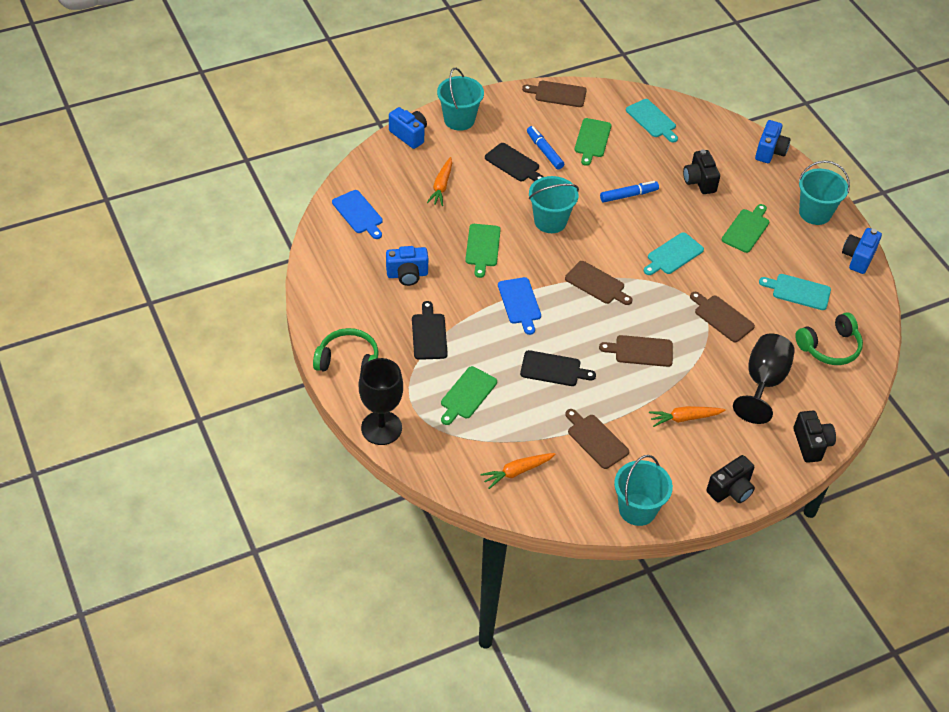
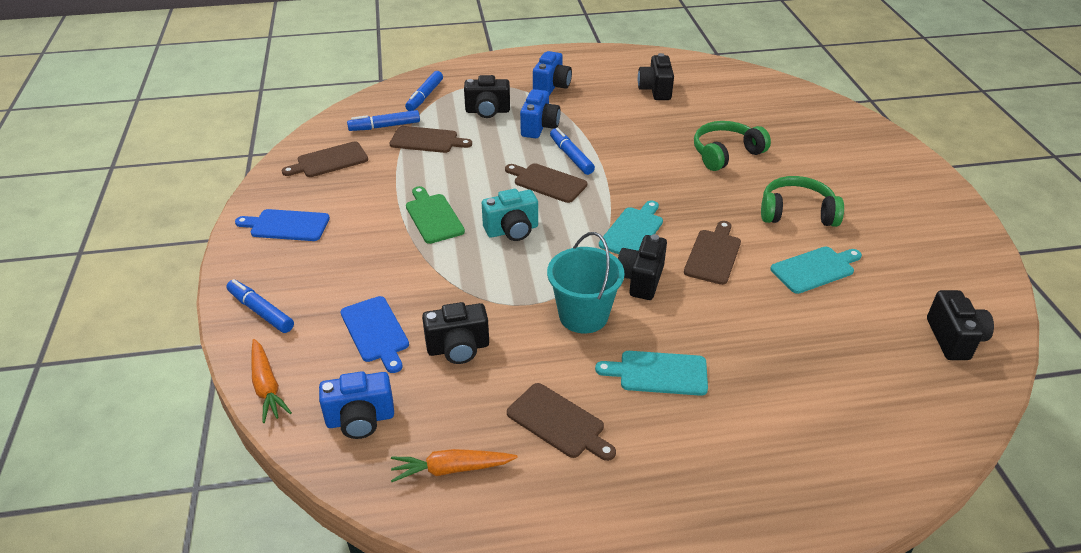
black camera: 3 -> 5
black cutting board: 3 -> 0
black goblet: 2 -> 0
blue camera: 4 -> 3
blue marker: 2 -> 4
green cutting board: 4 -> 1
orange carrot: 3 -> 2
turquoise bucket: 4 -> 1
turquoise camera: 0 -> 1

